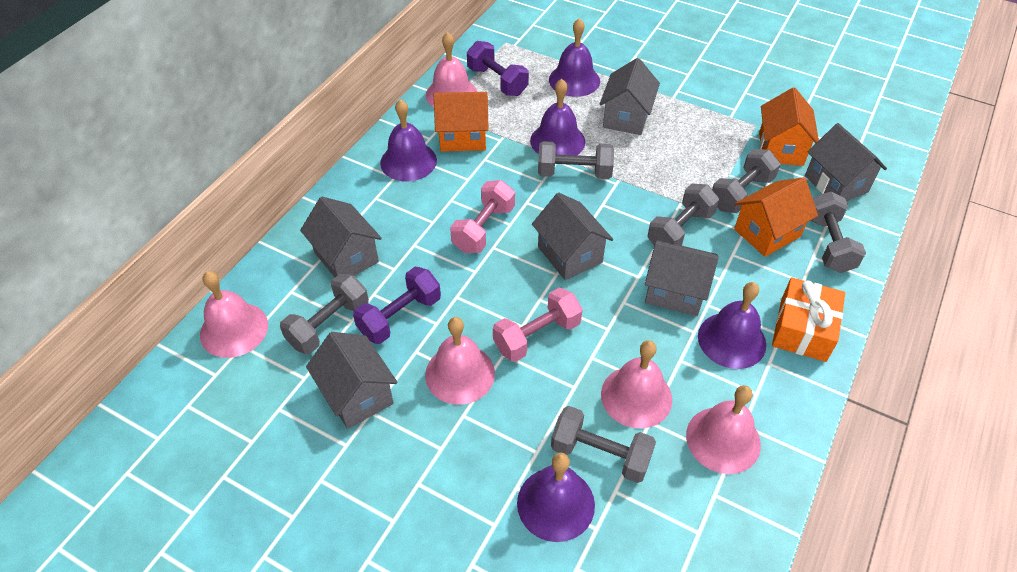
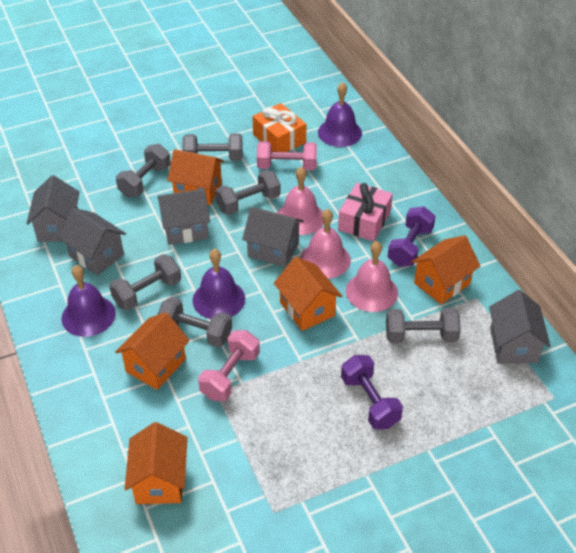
grey house: 6 -> 5
orange house: 3 -> 5
pink bell: 5 -> 3
pink gift: 0 -> 1
purple bell: 5 -> 3

